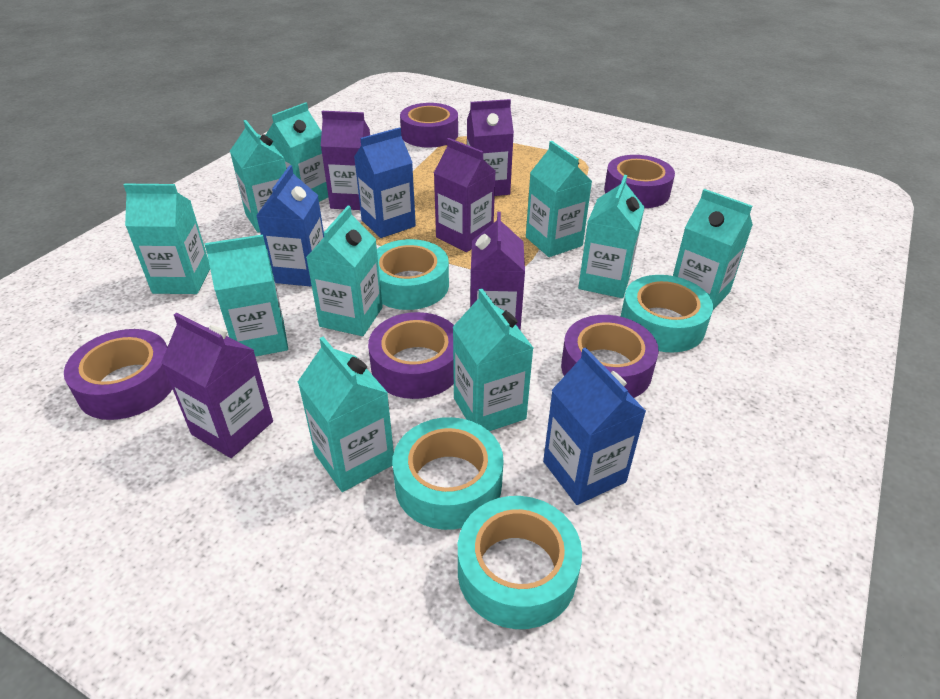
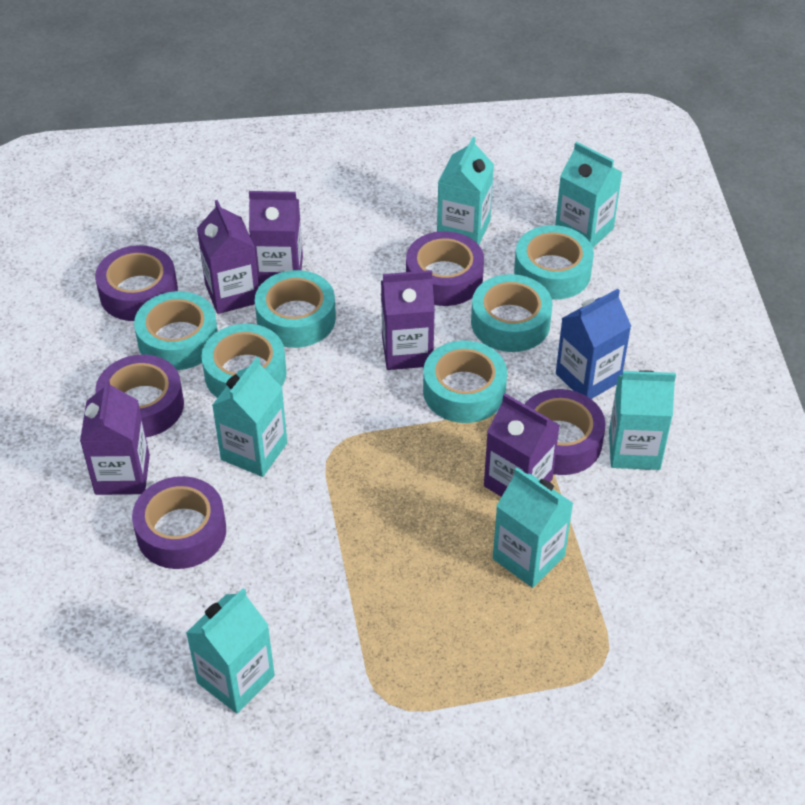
blue carton: 3 -> 1
turquoise carton: 10 -> 6
turquoise tape: 4 -> 6

